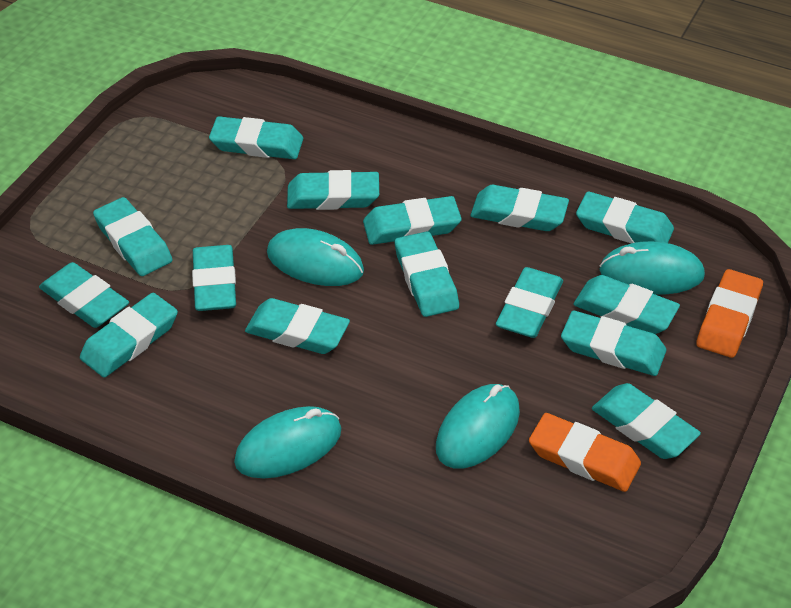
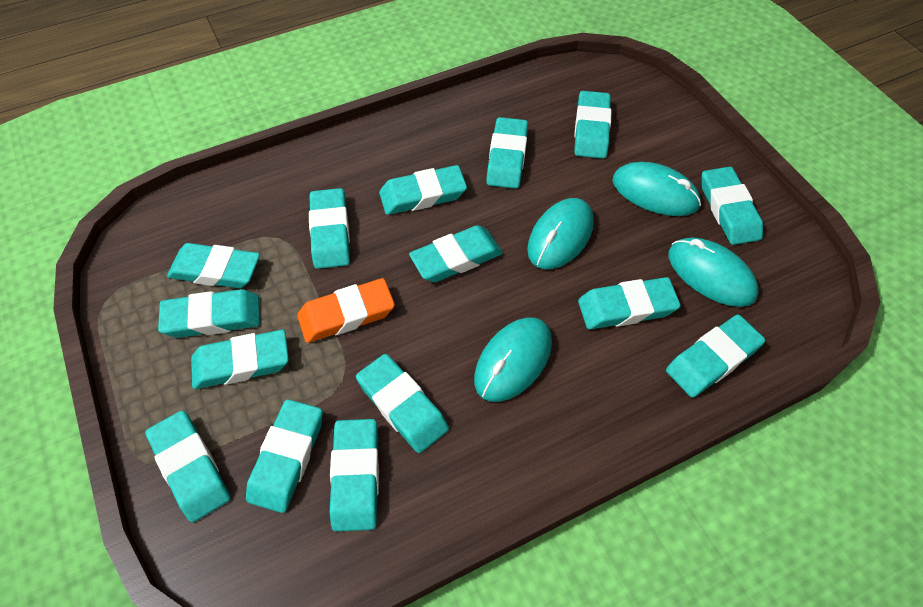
orange eraser: 2 -> 1

